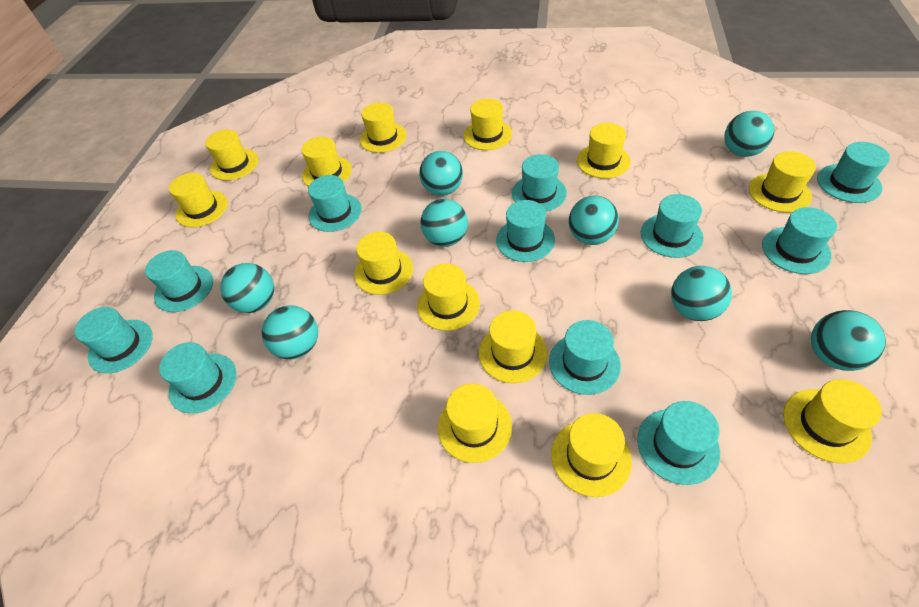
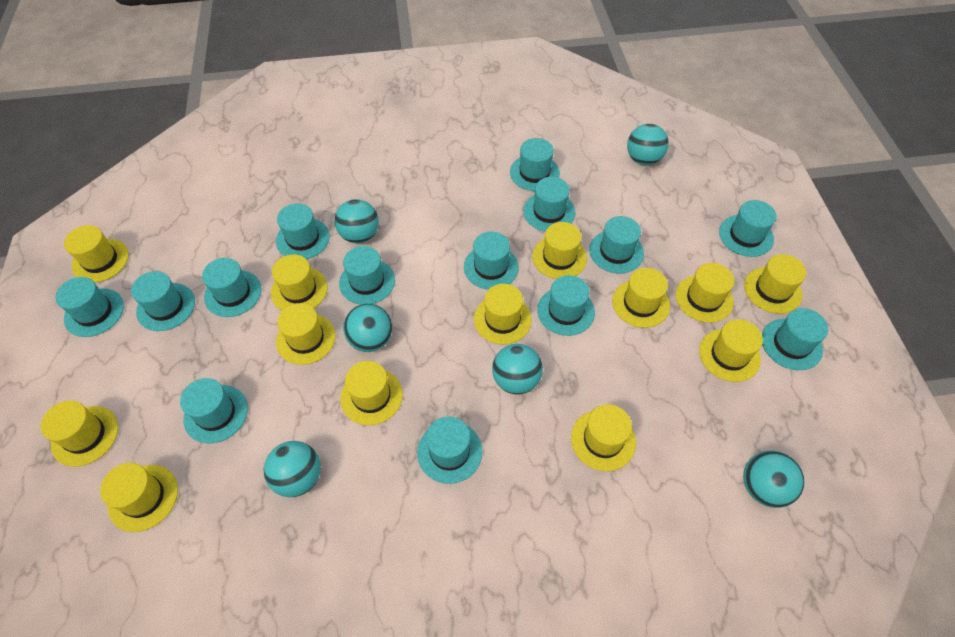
turquoise ball: 8 -> 6
turquoise hat: 11 -> 14

